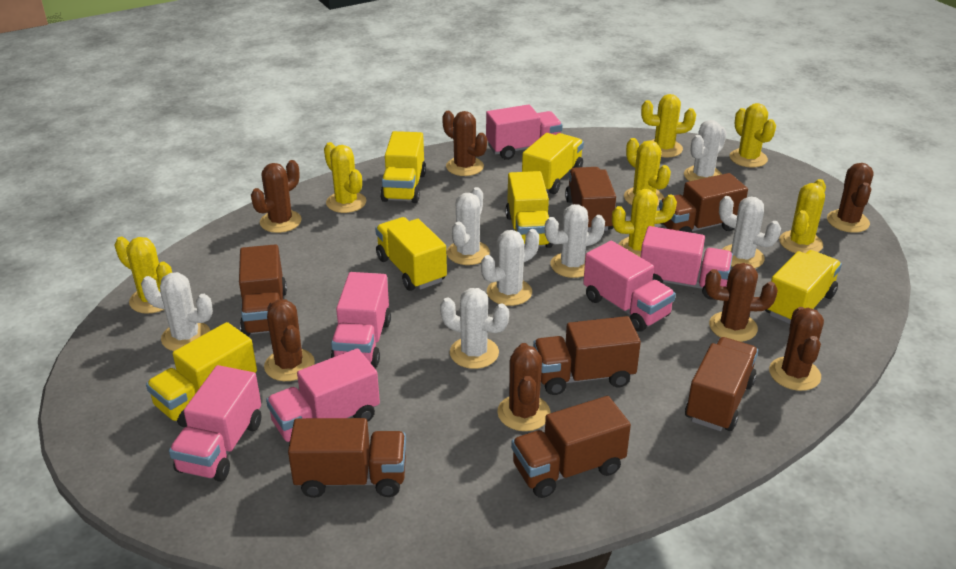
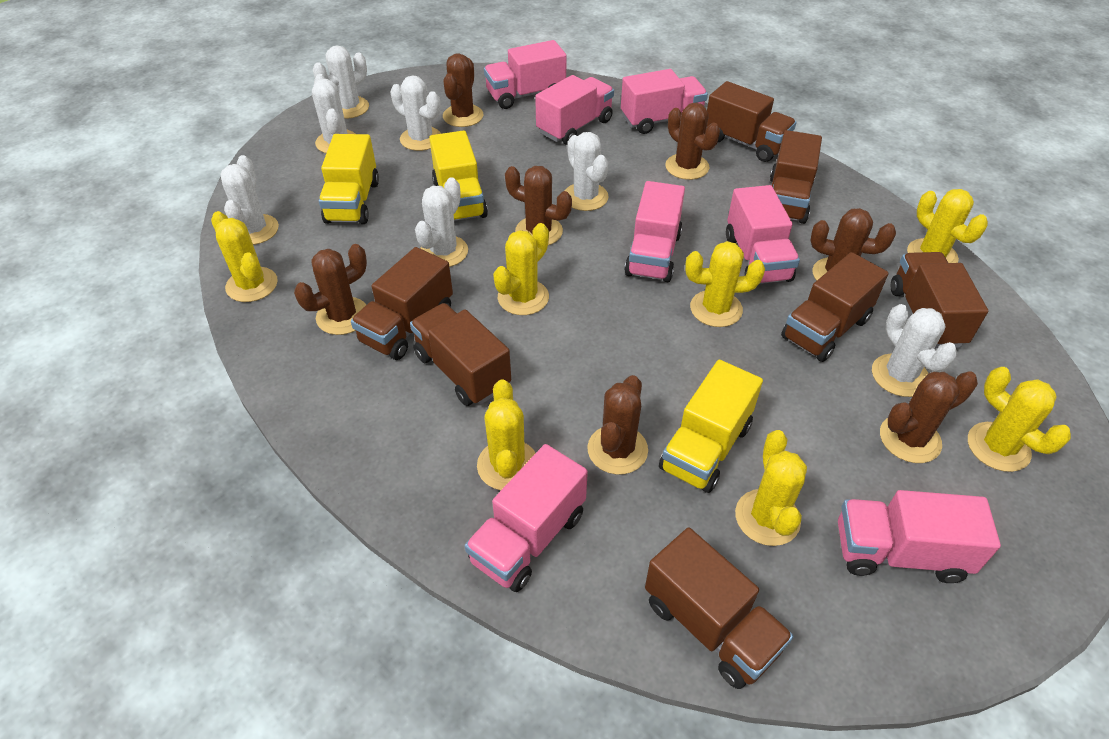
pink truck: 6 -> 7
yellow truck: 6 -> 3

